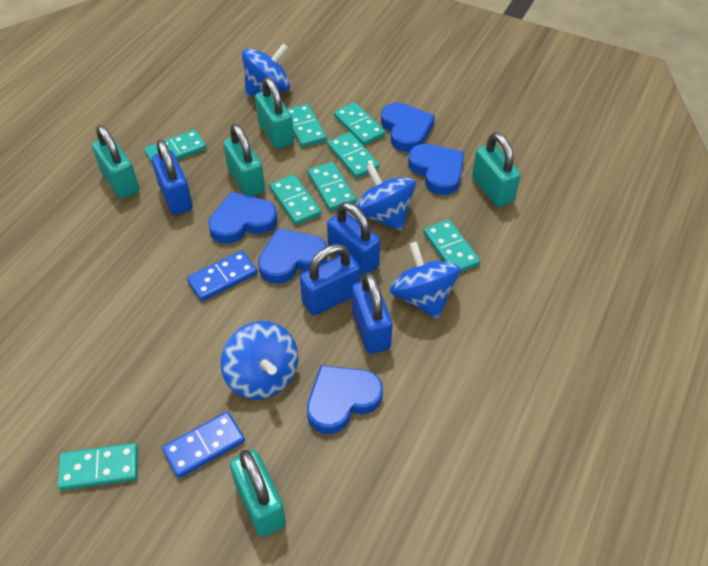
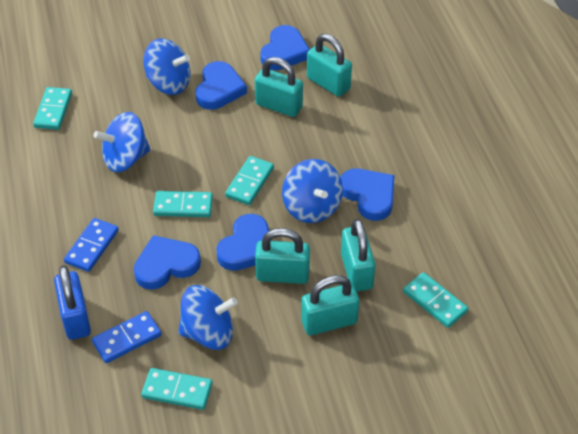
blue padlock: 4 -> 1
turquoise domino: 8 -> 5

